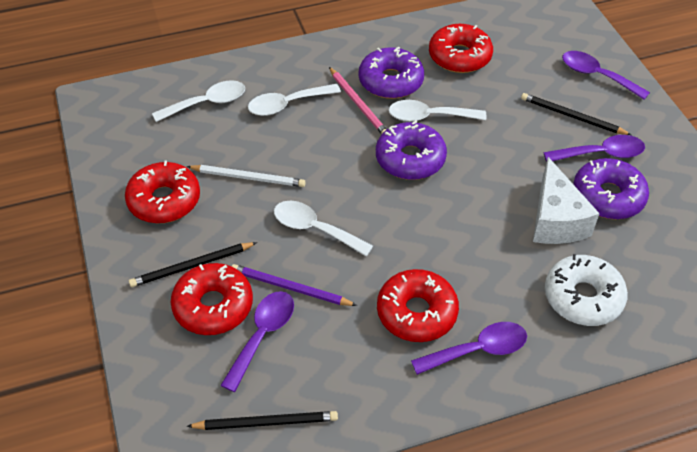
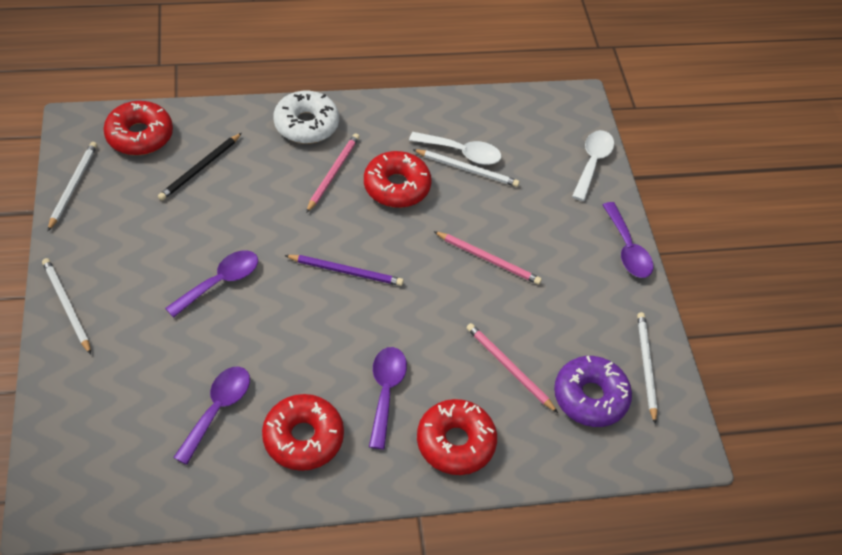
black pencil: 3 -> 1
pink pencil: 1 -> 3
purple donut: 3 -> 1
white cheese: 1 -> 0
white pencil: 1 -> 4
white spoon: 4 -> 2

